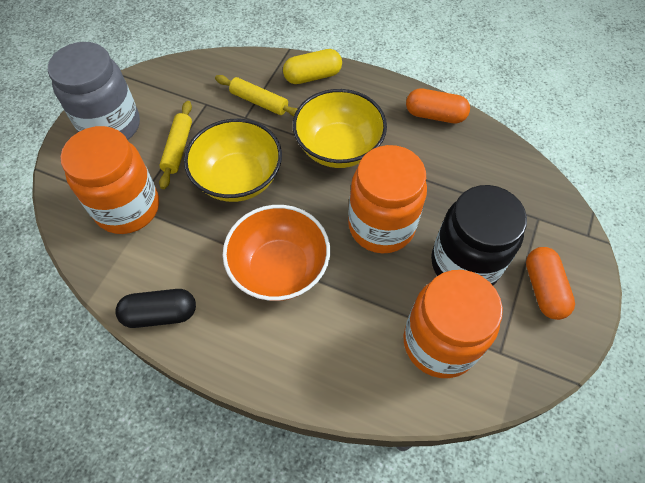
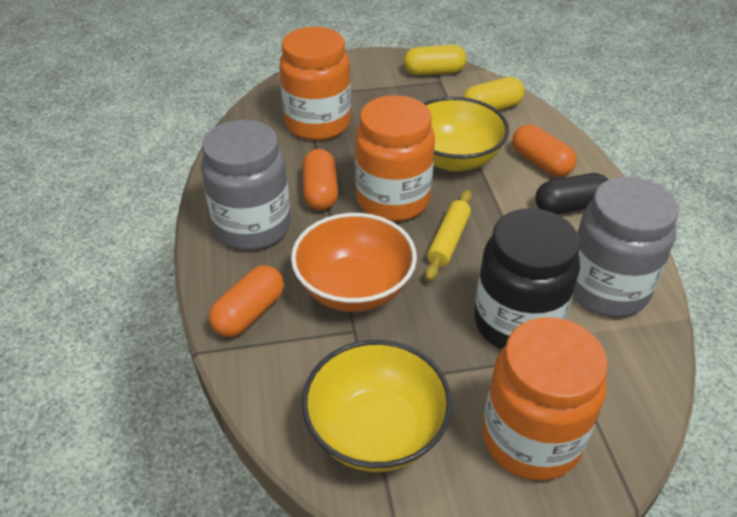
grey jar: 1 -> 2
orange capsule: 2 -> 3
yellow capsule: 1 -> 2
yellow rolling pin: 2 -> 1

